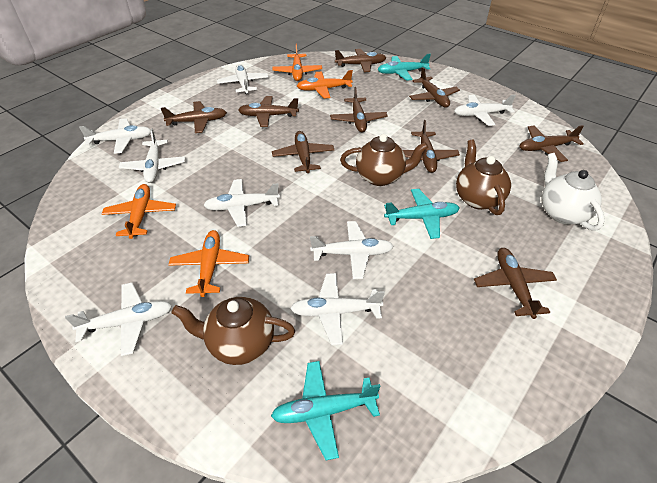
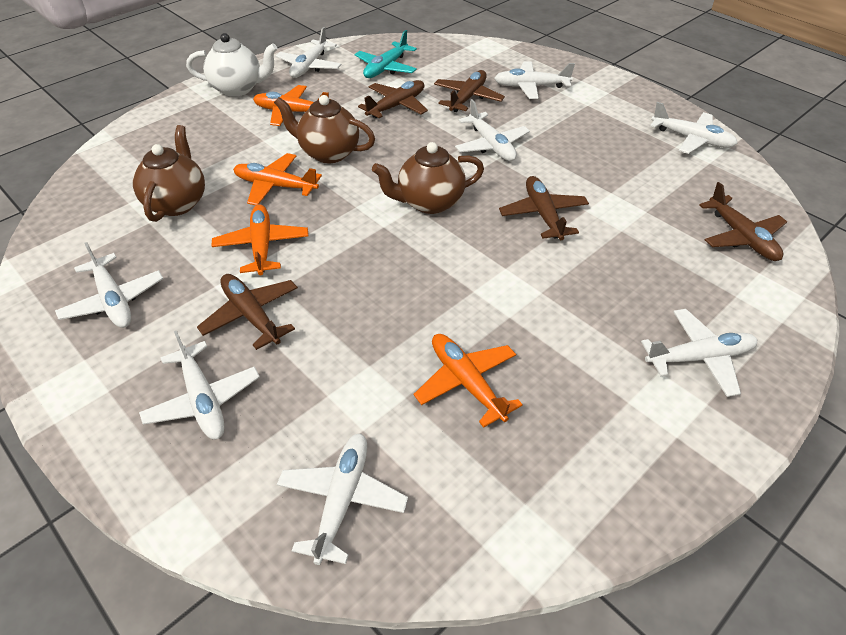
brown plane: 9 -> 5
turquoise plane: 3 -> 1

